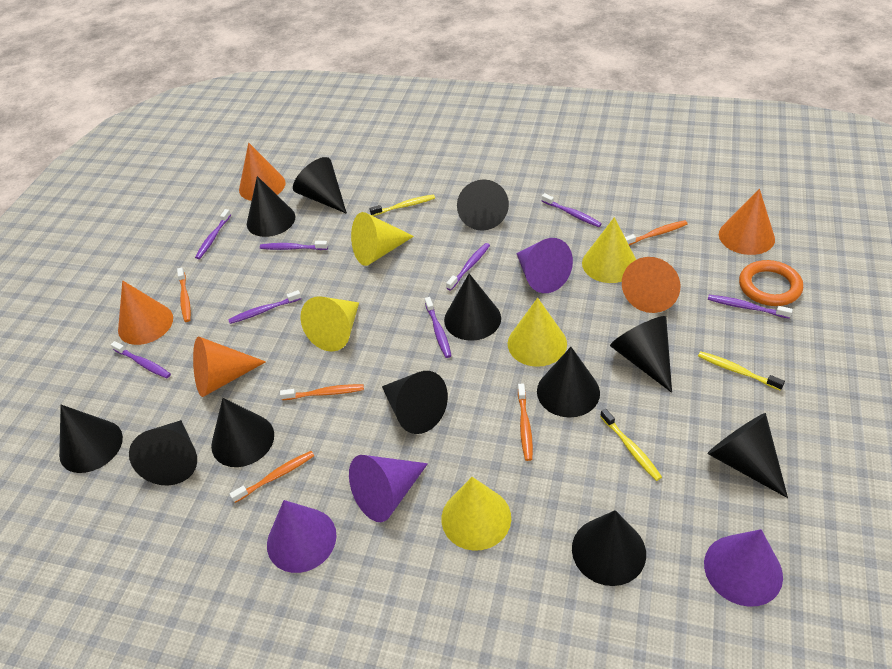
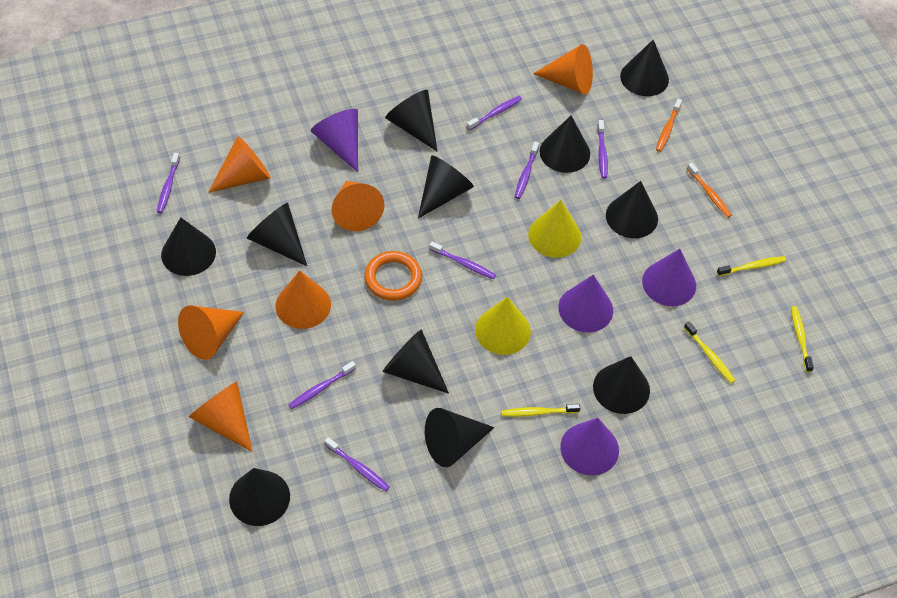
black cone: 12 -> 11
orange cone: 5 -> 6
orange toothbrush: 5 -> 2
purple toothbrush: 8 -> 7
yellow cone: 5 -> 2
yellow toothbrush: 3 -> 4

